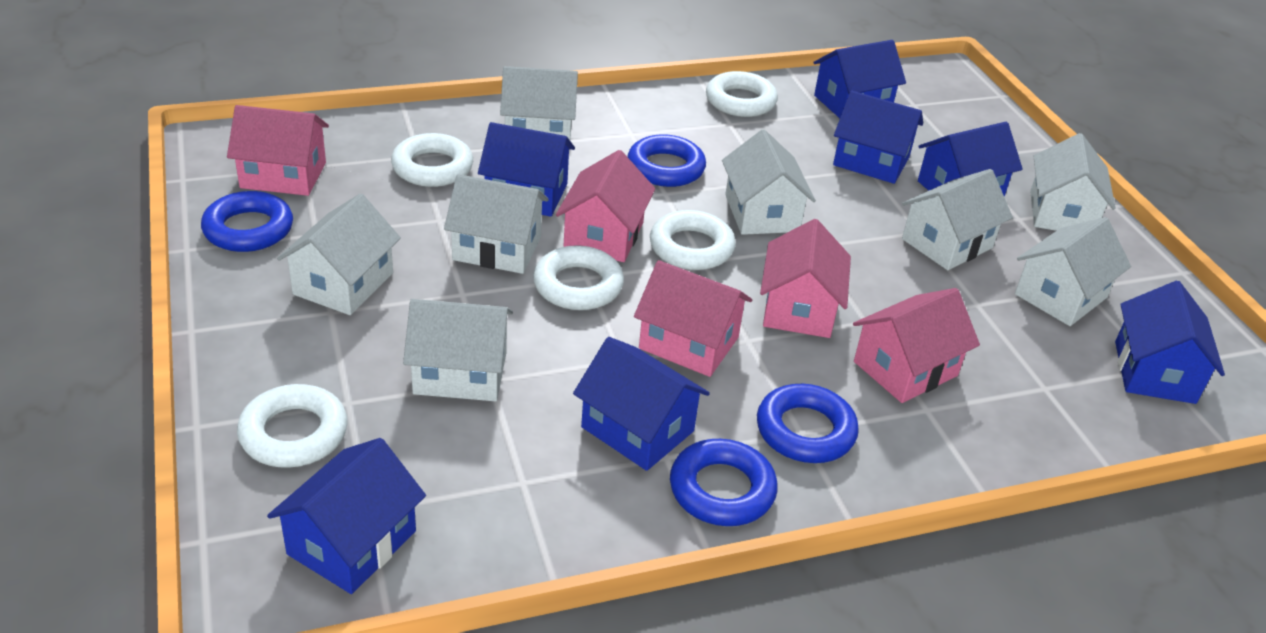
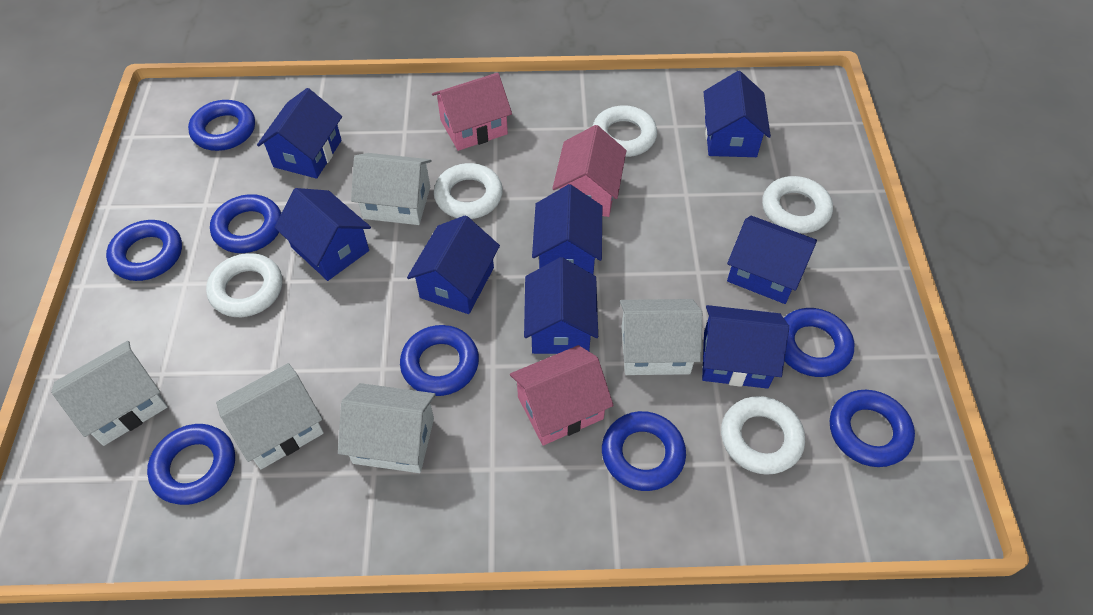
blue house: 7 -> 8
blue ring: 4 -> 8
pink house: 5 -> 3
white house: 8 -> 5

